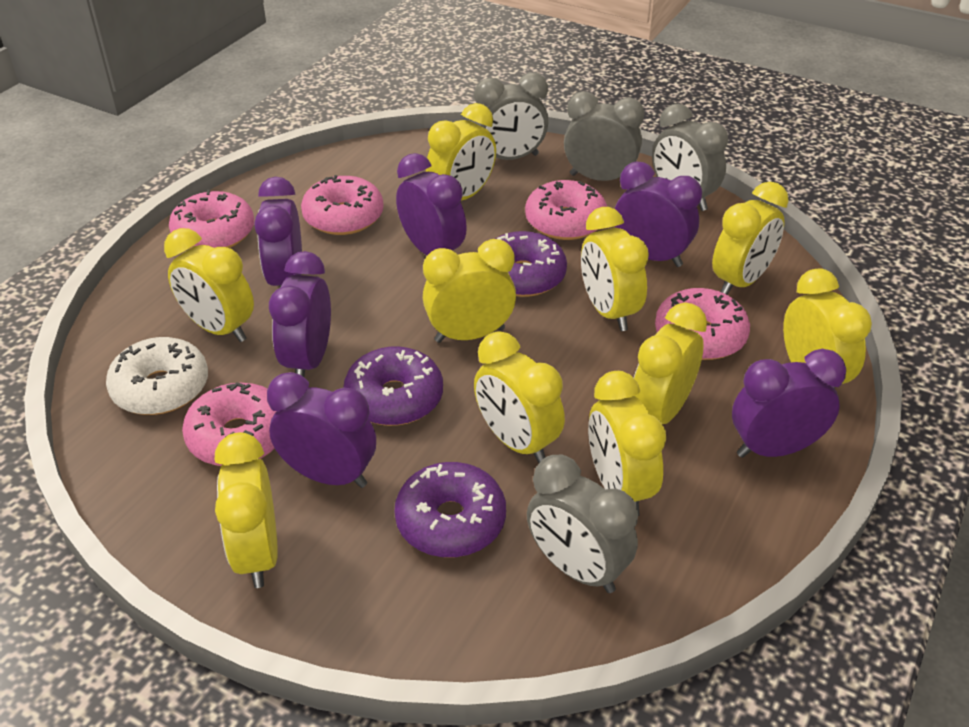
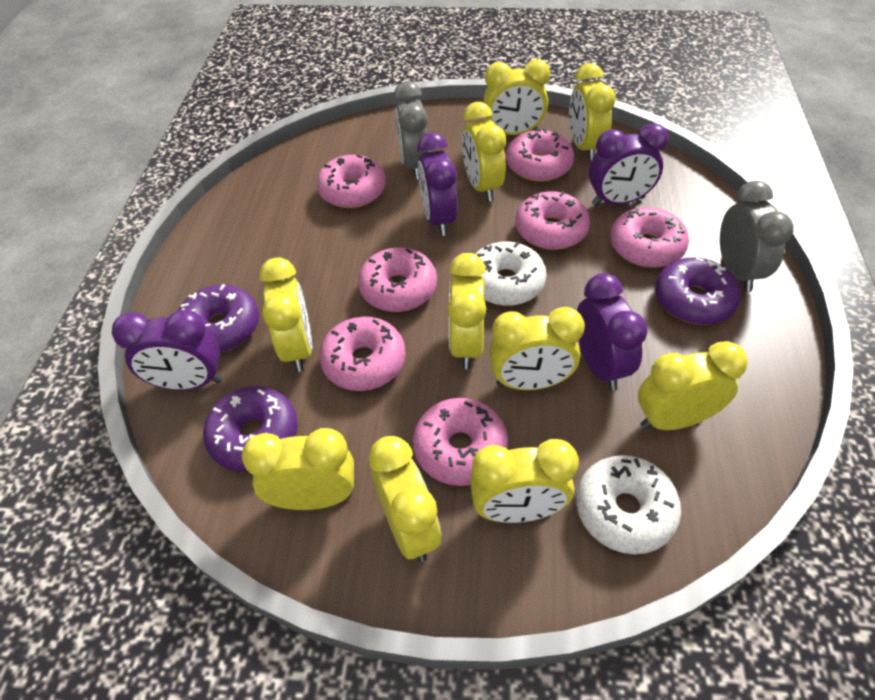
grey clock: 4 -> 2
pink donut: 5 -> 7
purple clock: 6 -> 4
white donut: 1 -> 2

